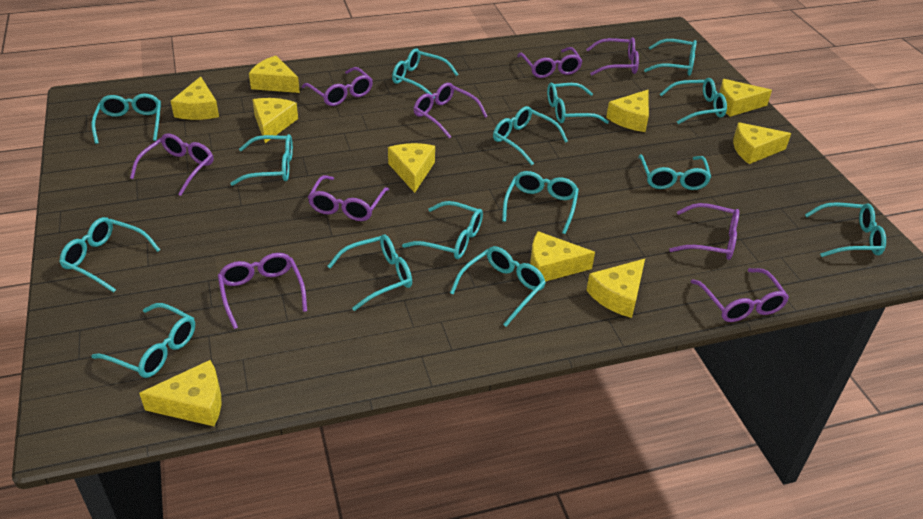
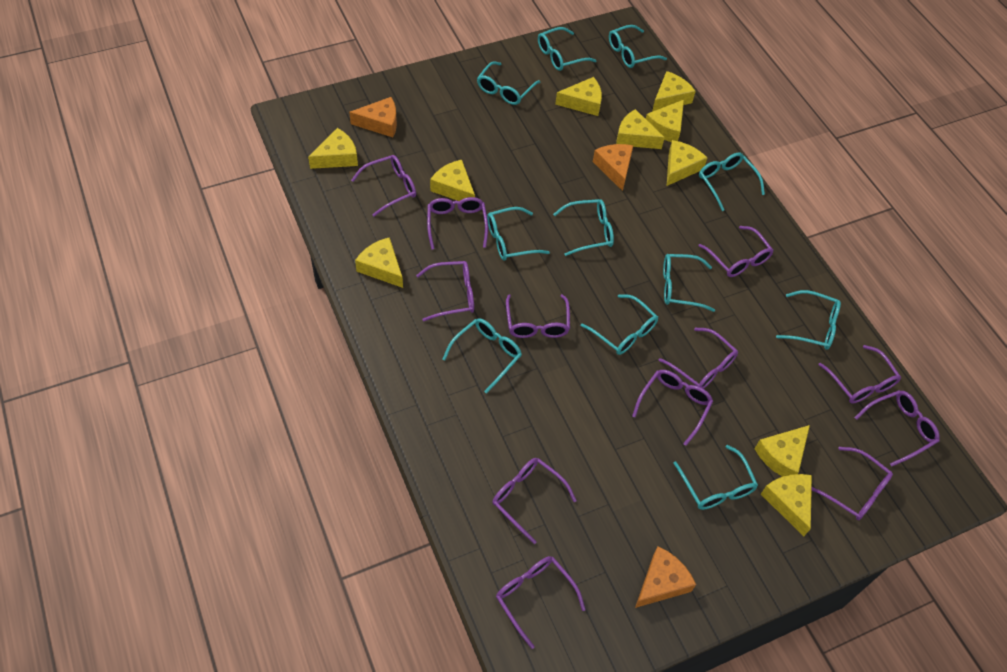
orange cheese: 0 -> 3
purple glasses: 9 -> 12
turquoise glasses: 15 -> 11

